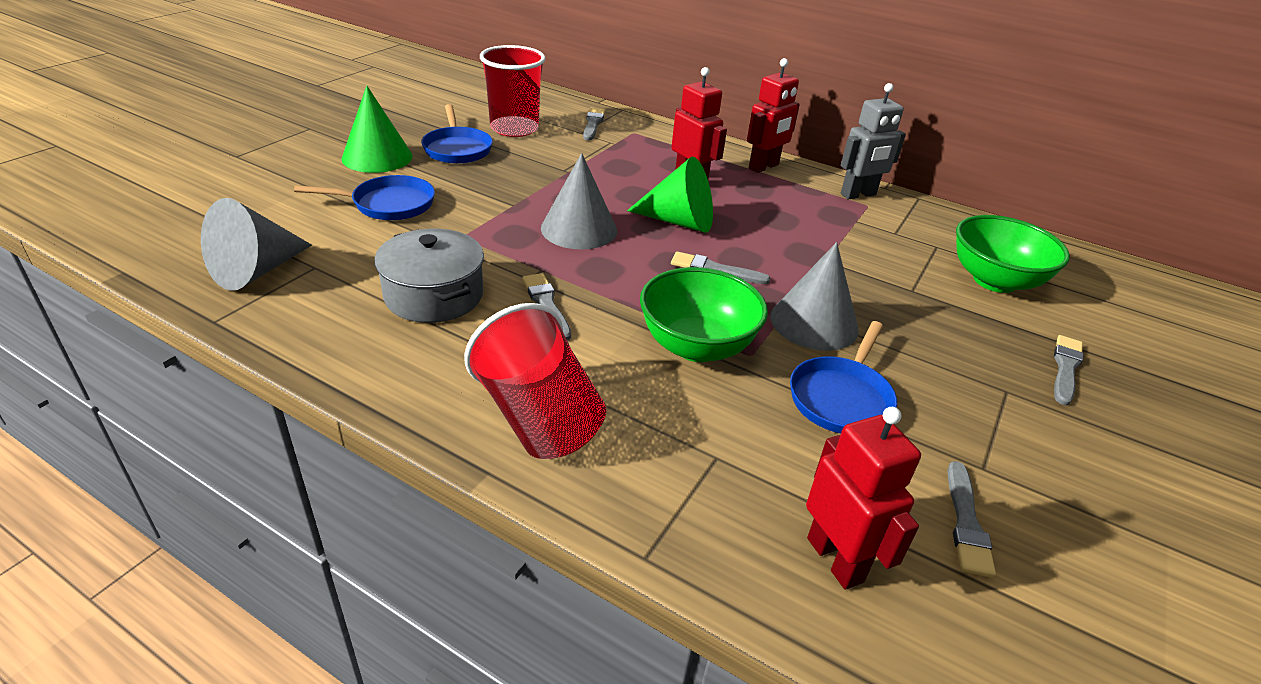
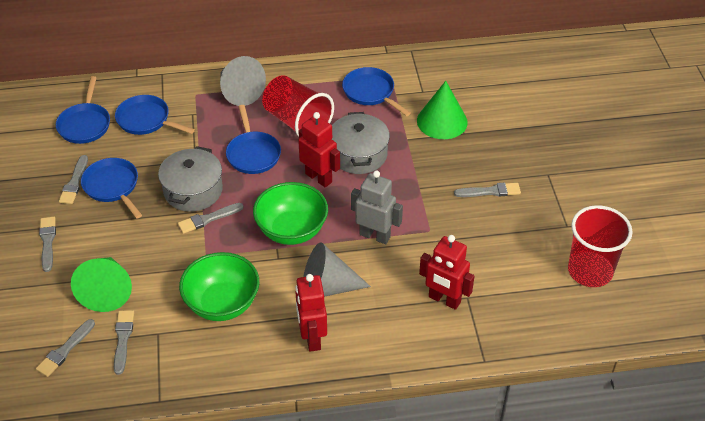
blue pan: 3 -> 5
grey brush: 5 -> 6
grey cone: 3 -> 2
grey pot: 1 -> 2

